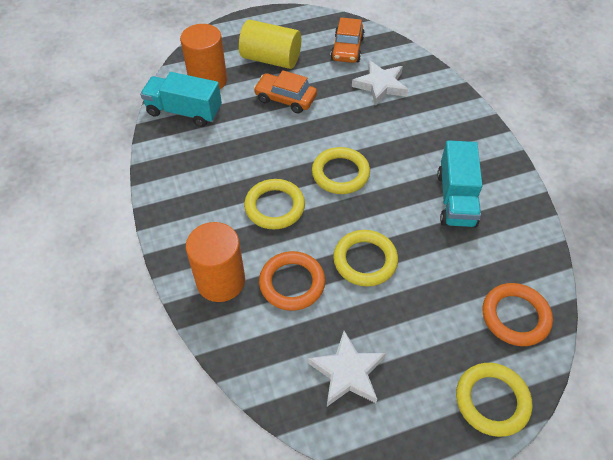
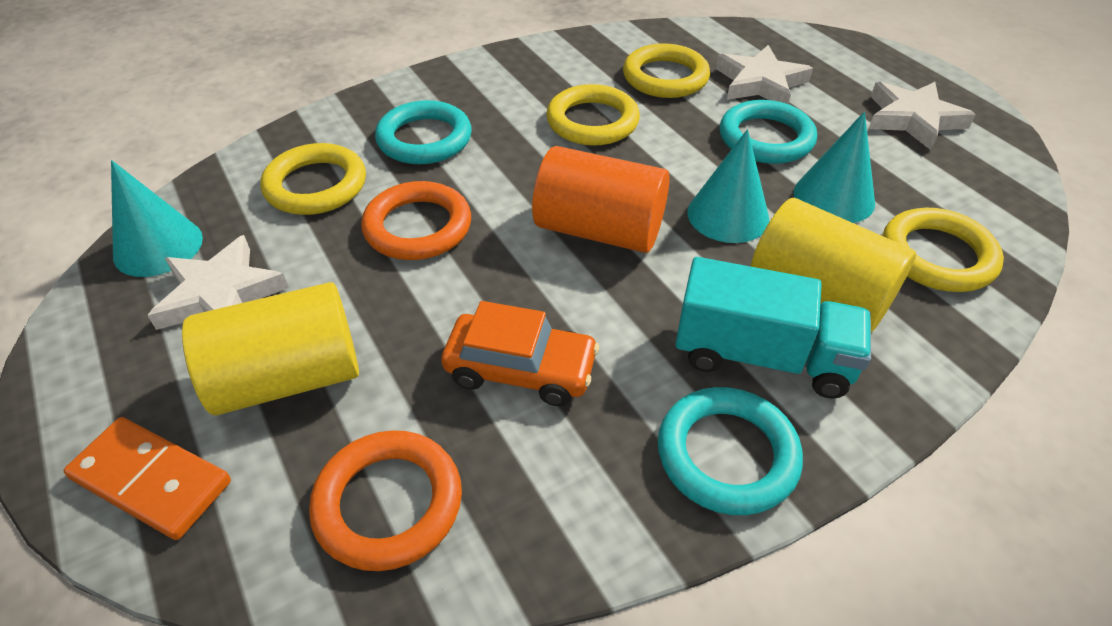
orange car: 2 -> 1
orange cylinder: 2 -> 1
orange domino: 0 -> 1
turquoise cone: 0 -> 3
turquoise ring: 0 -> 3
turquoise truck: 2 -> 1
white star: 2 -> 3
yellow cylinder: 1 -> 2

